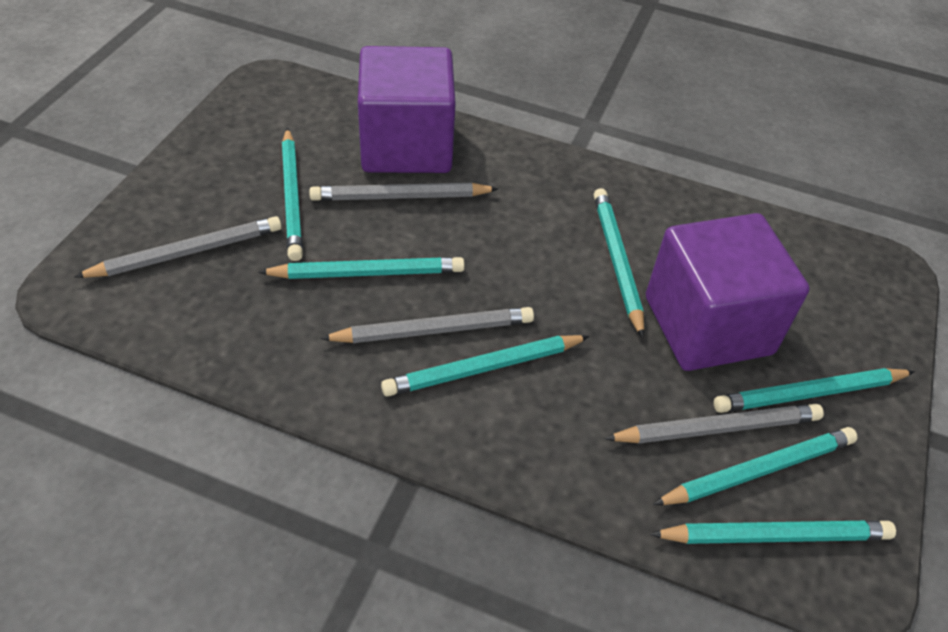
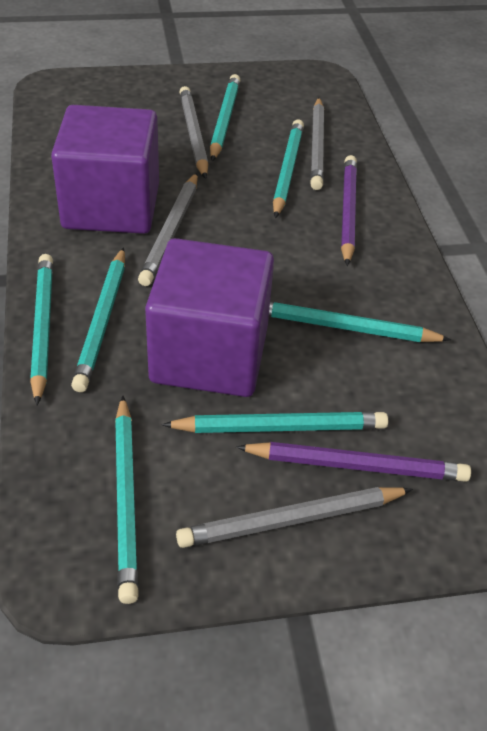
purple pencil: 0 -> 2

